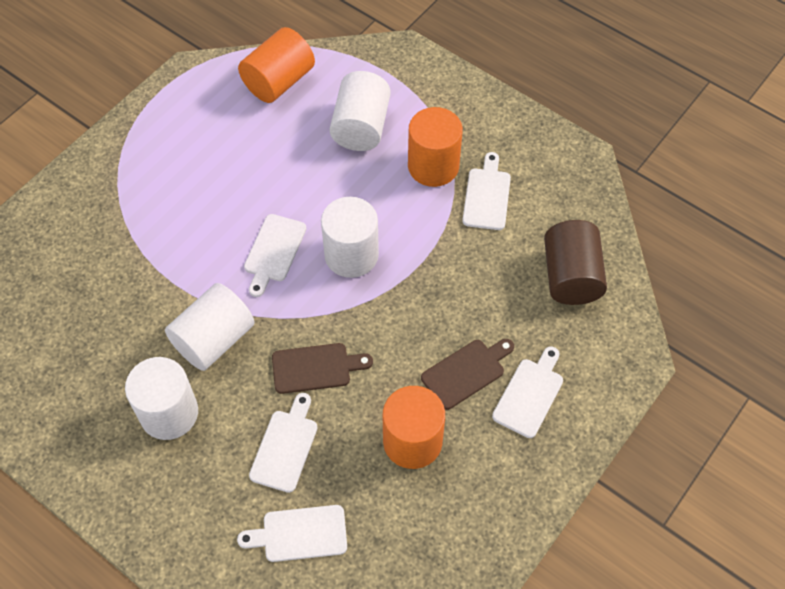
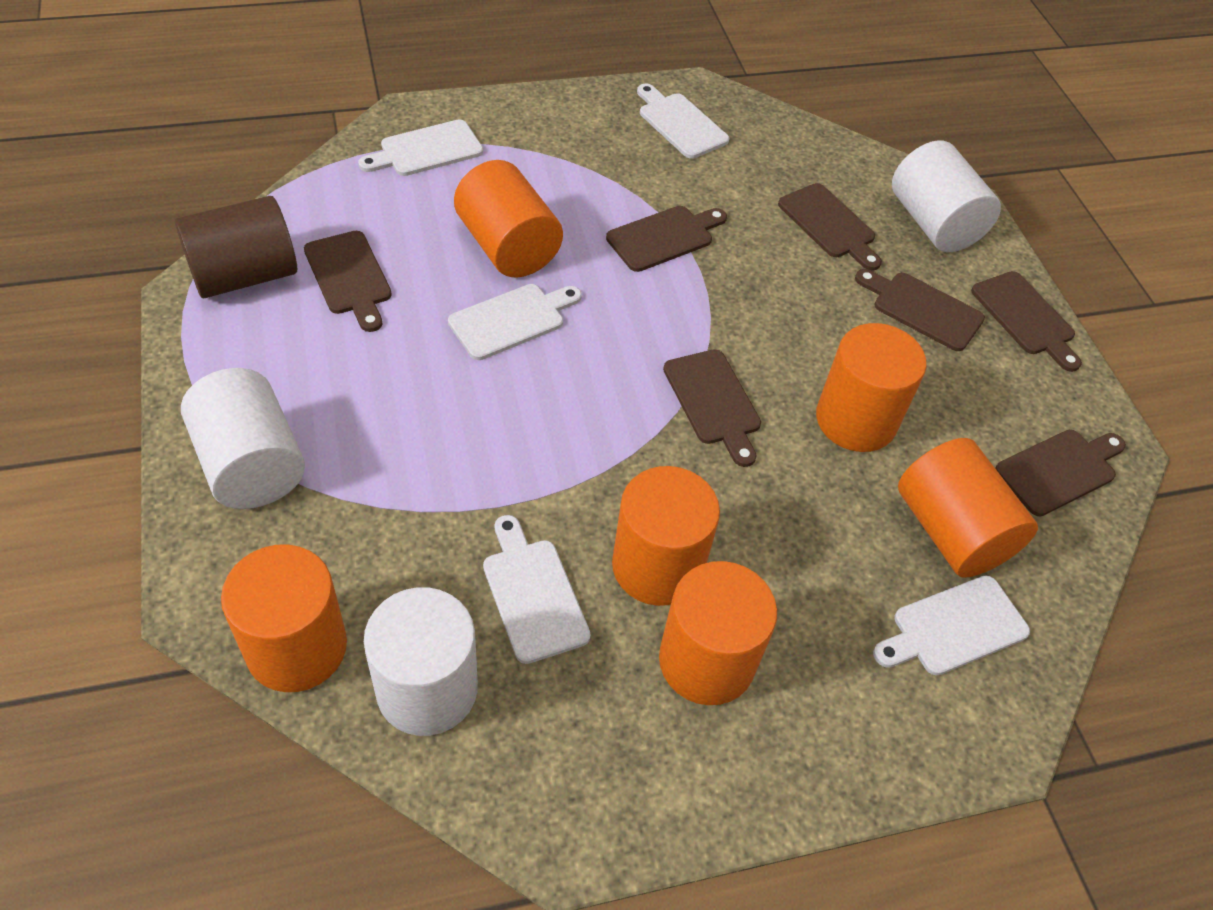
brown cutting board: 2 -> 7
orange cylinder: 3 -> 6
white cylinder: 4 -> 3

